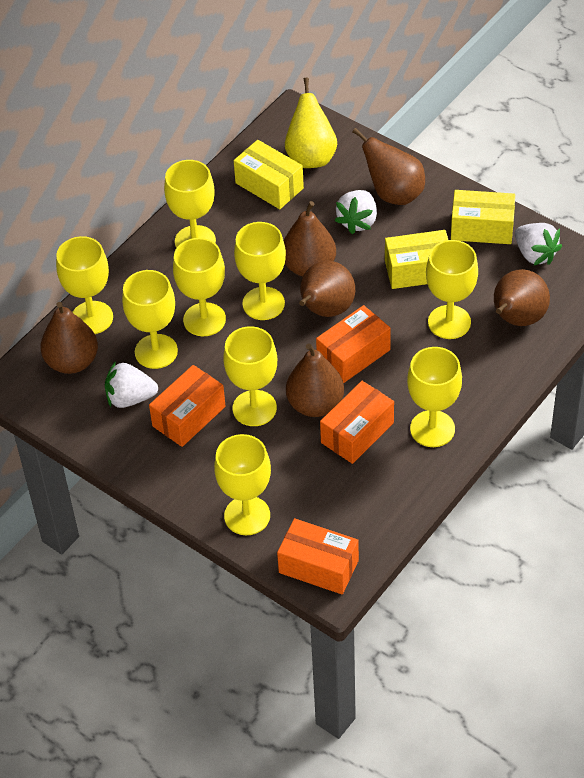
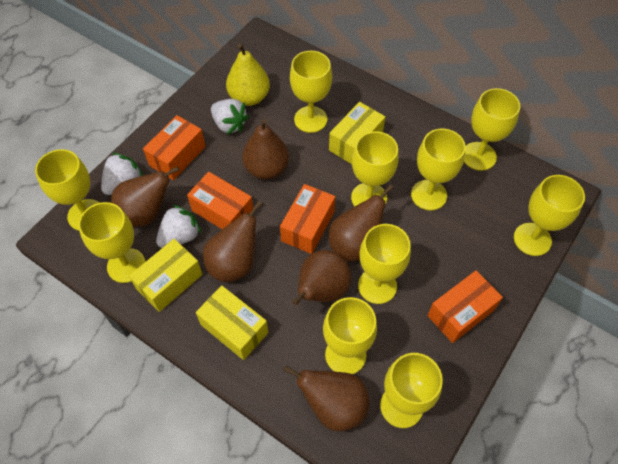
yellow goblet: 9 -> 10

